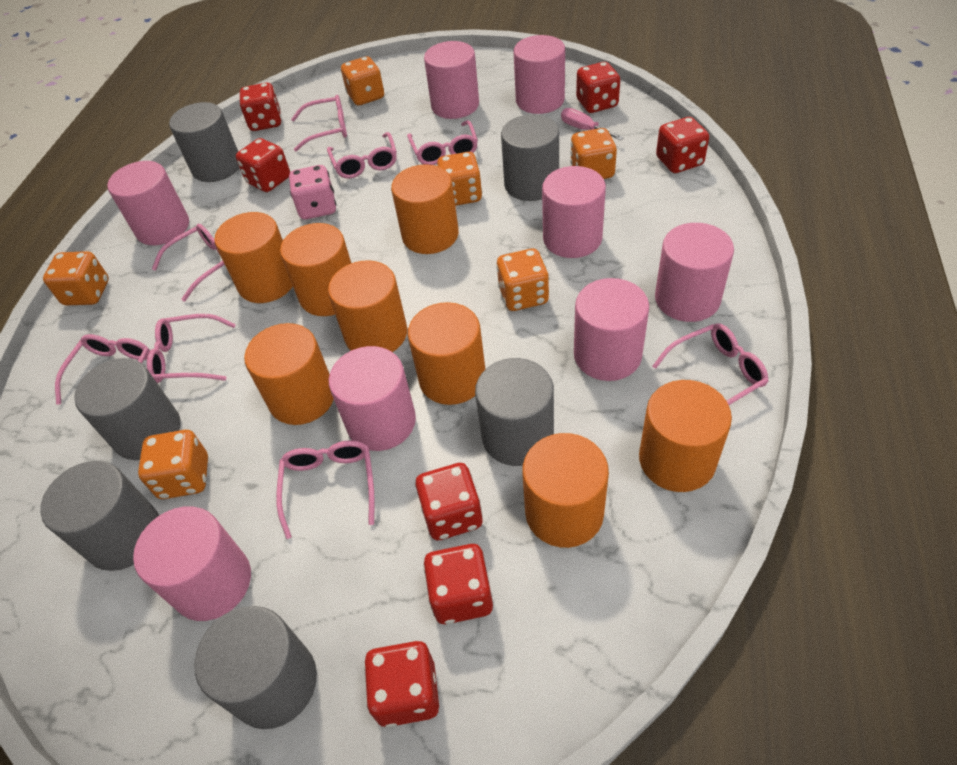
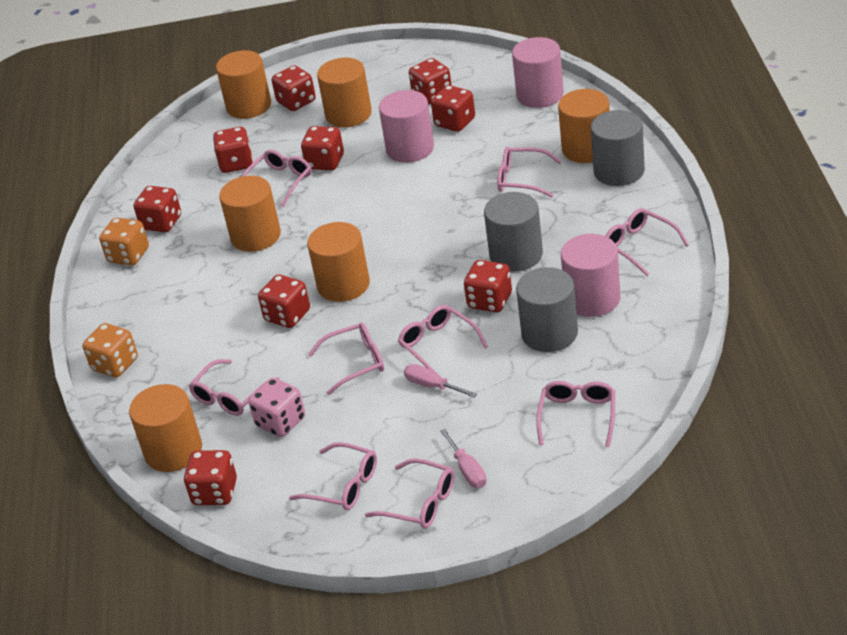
grey cylinder: 6 -> 3
orange cylinder: 8 -> 6
orange dice: 6 -> 2
pink cylinder: 8 -> 3
pink glasses: 8 -> 9
pink screwdriver: 1 -> 2
red dice: 7 -> 9

